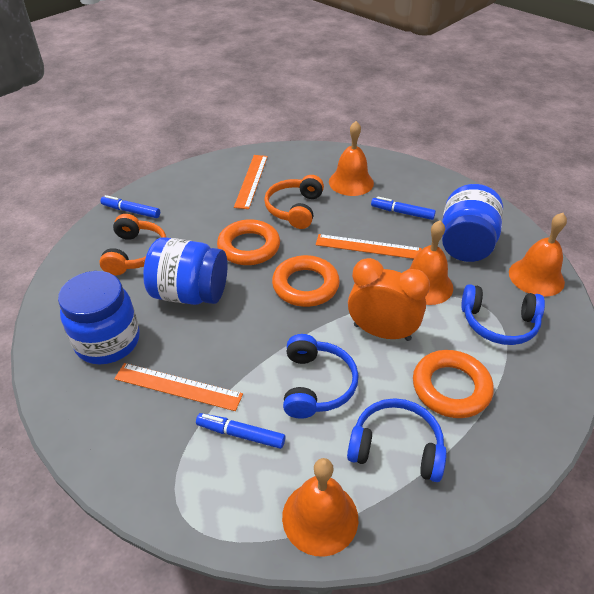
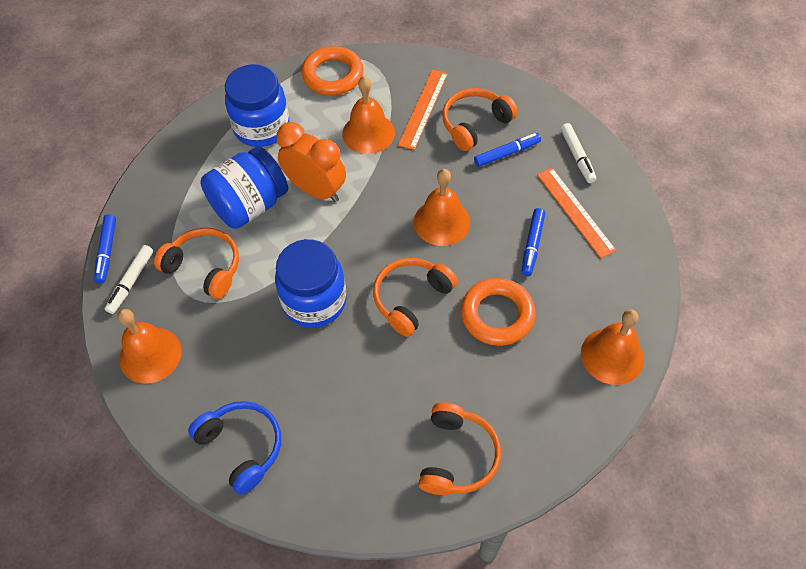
blue headphones: 3 -> 1
orange headphones: 2 -> 4
orange ring: 3 -> 2
orange ruler: 3 -> 2
white marker: 0 -> 2

